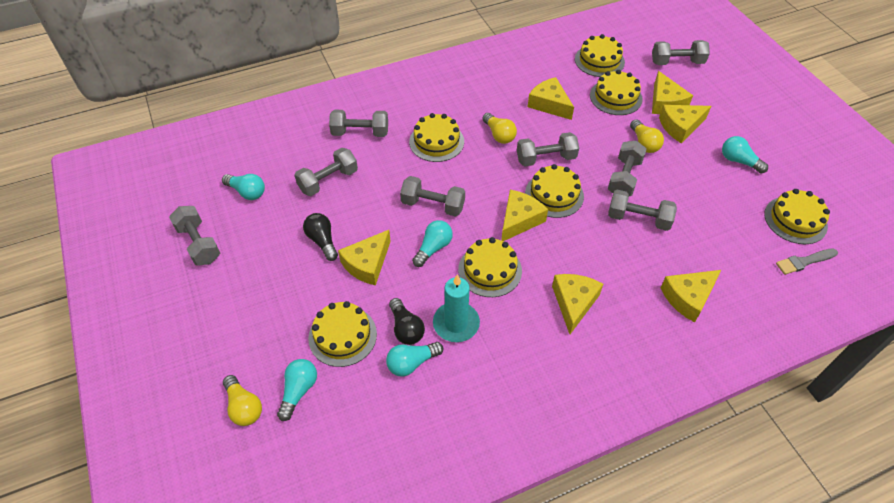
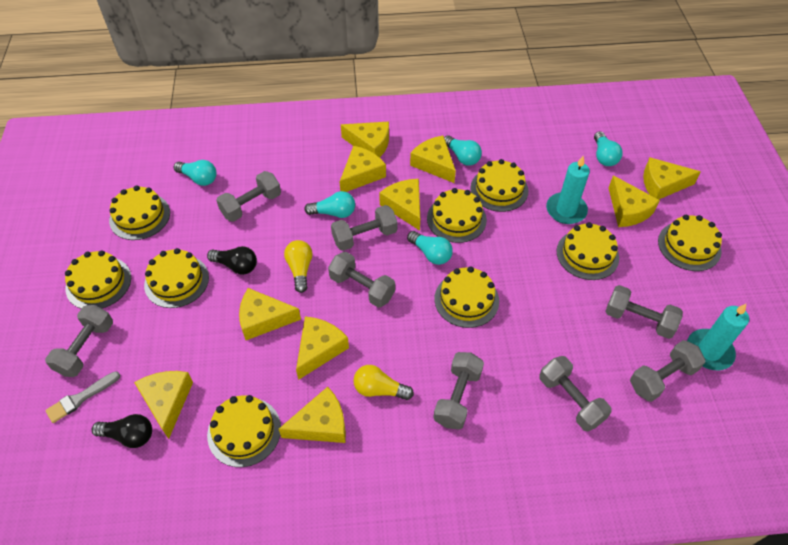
turquoise candle: 1 -> 2
yellow cake: 7 -> 9
yellow cheese: 7 -> 10
yellow light bulb: 3 -> 2

